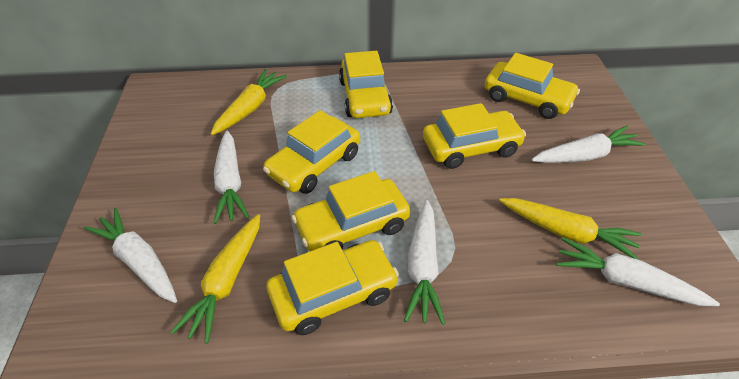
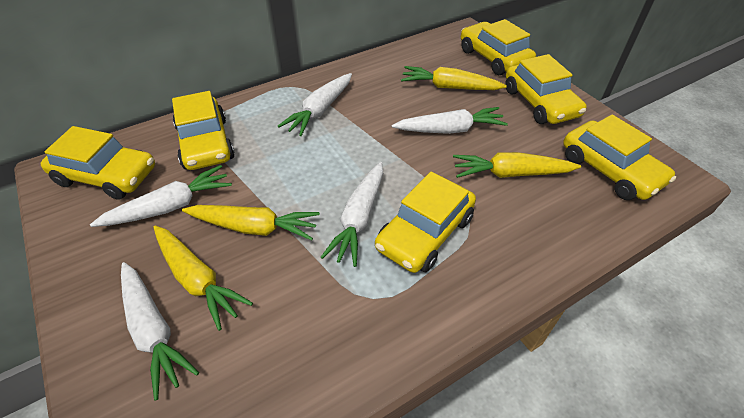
yellow carrot: 3 -> 4

